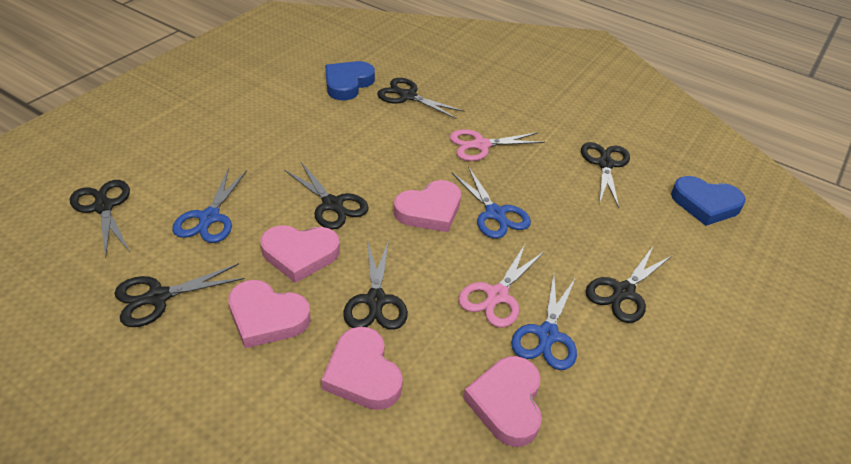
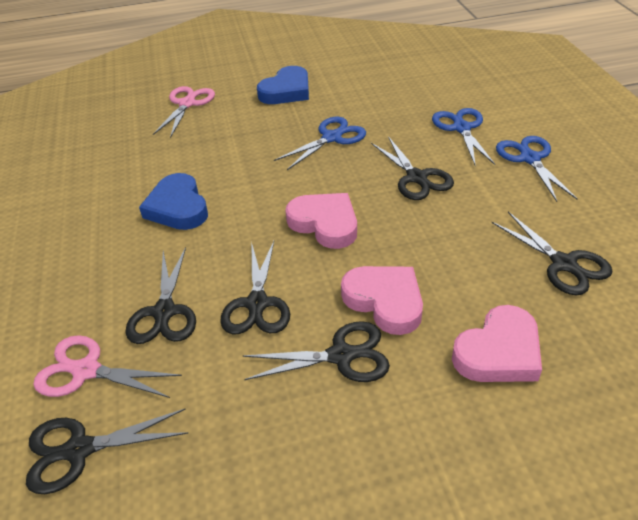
black scissors: 7 -> 6
pink heart: 5 -> 3

